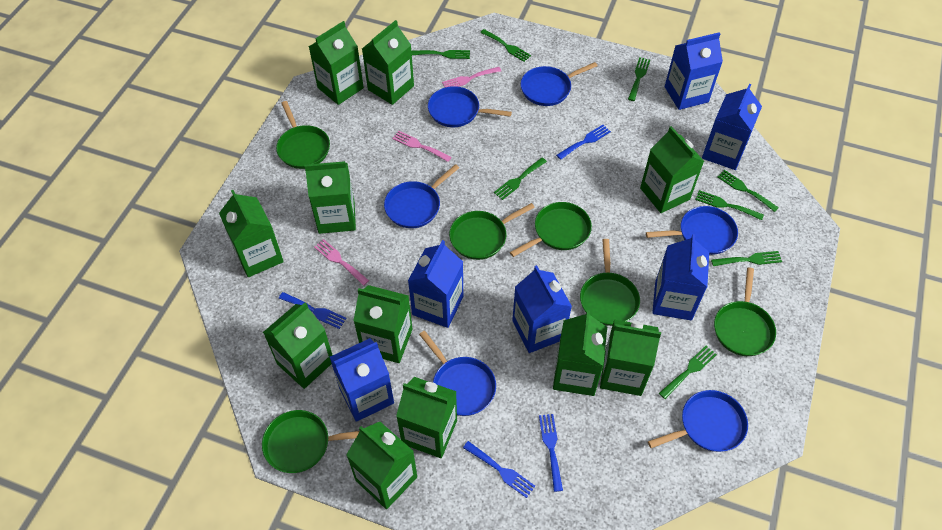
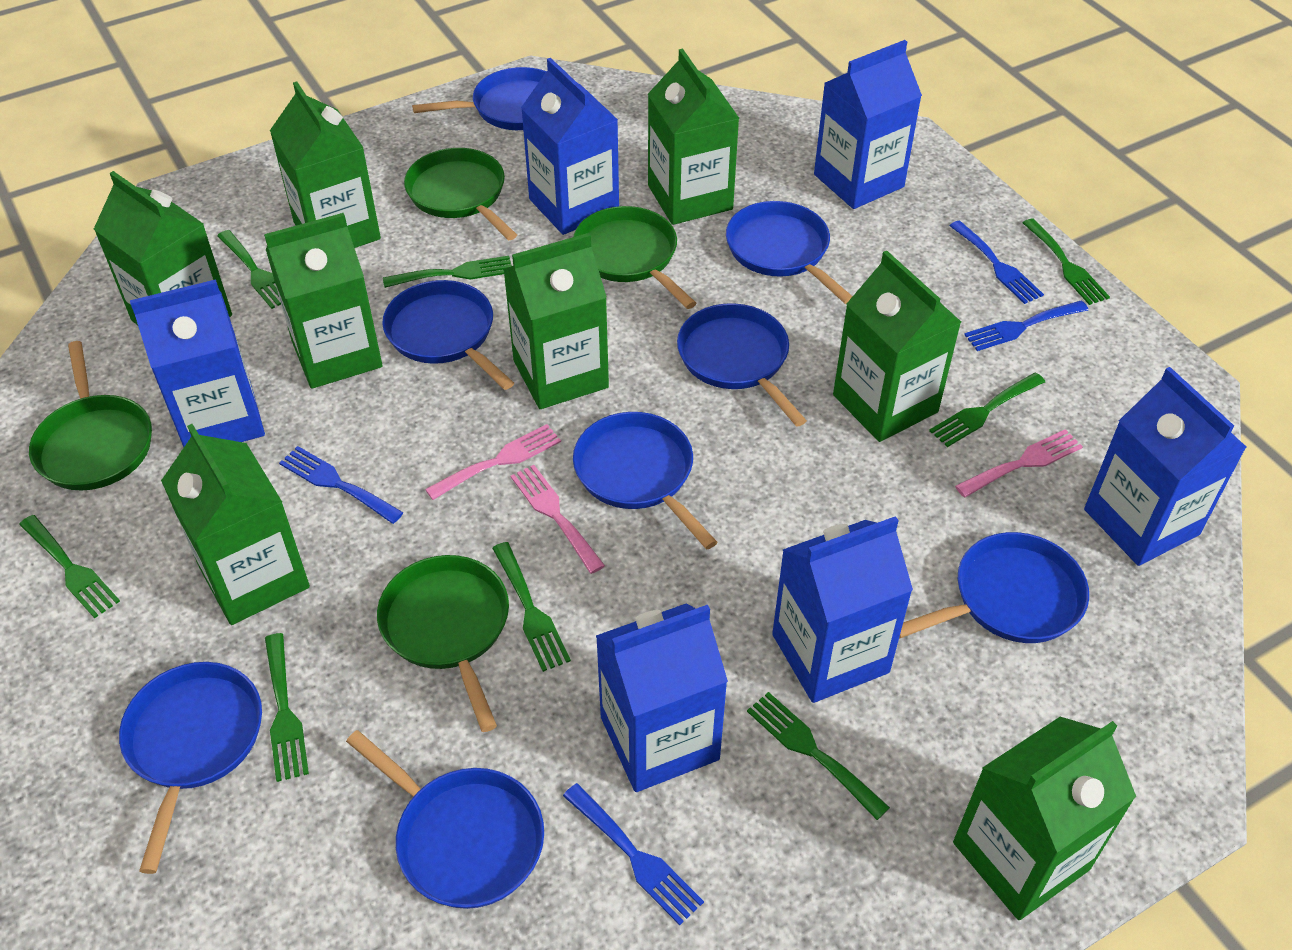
blue pan: 6 -> 8
green carton: 11 -> 8
green pan: 6 -> 4

